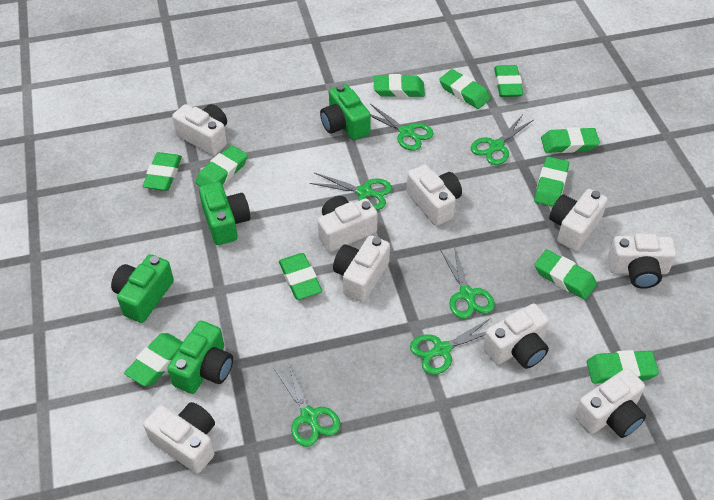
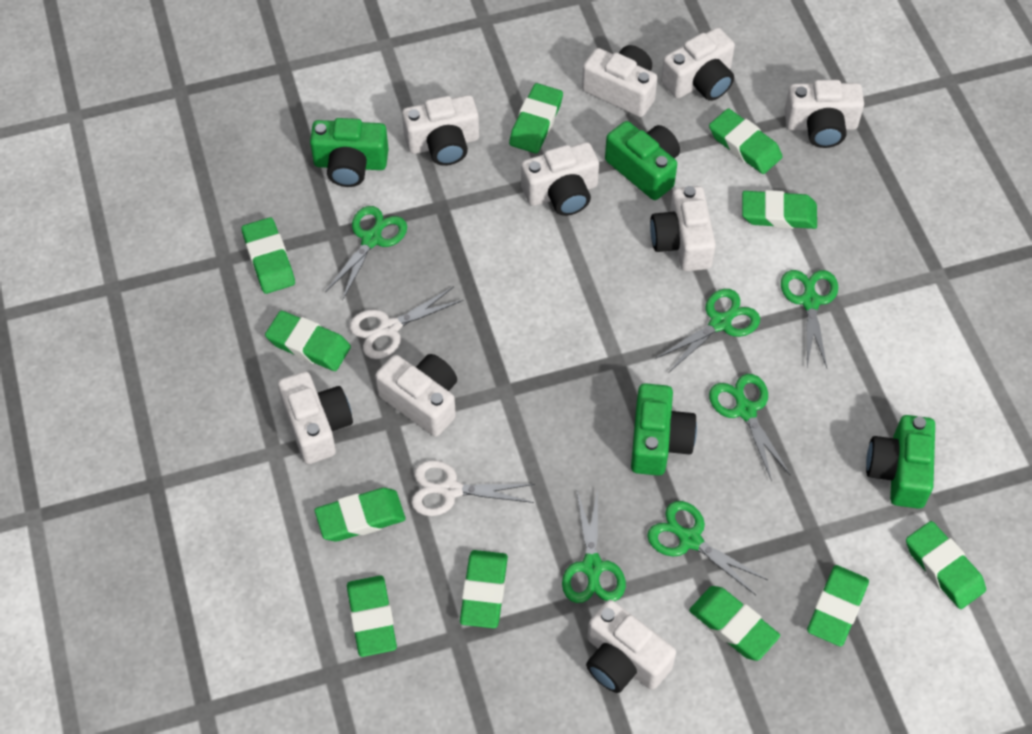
white scissors: 0 -> 2

